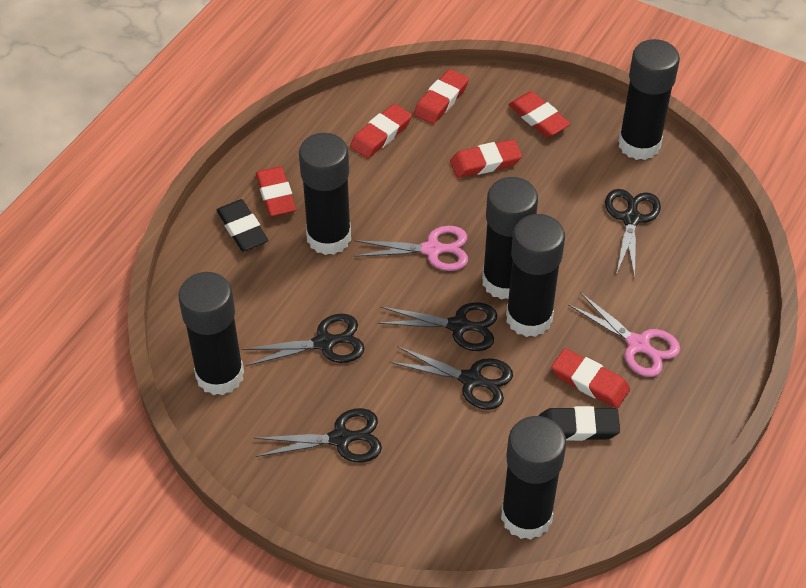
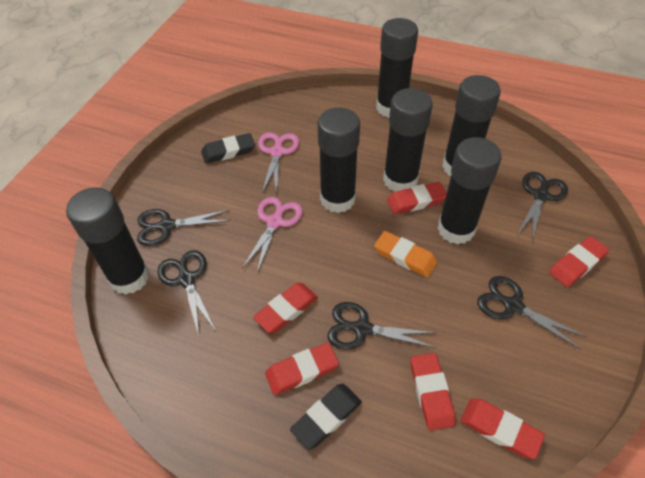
orange eraser: 0 -> 1

